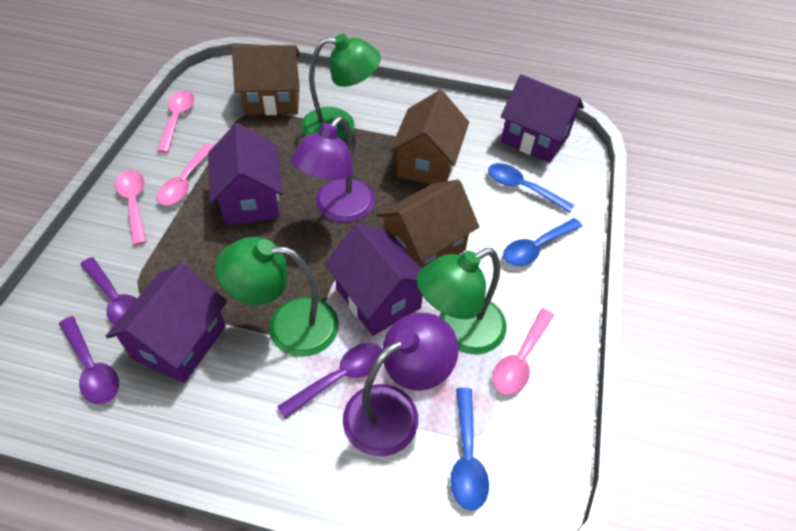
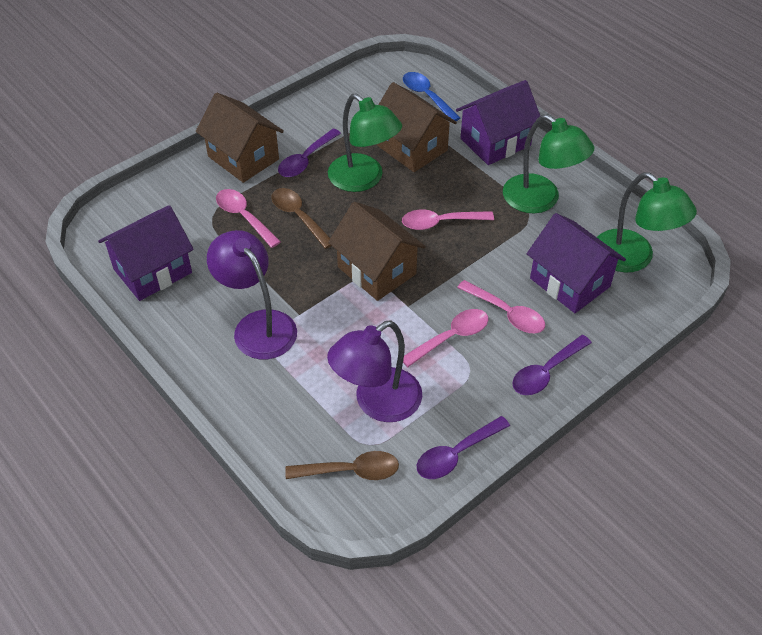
blue spoon: 3 -> 1
brown spoon: 0 -> 2
purple house: 4 -> 3

